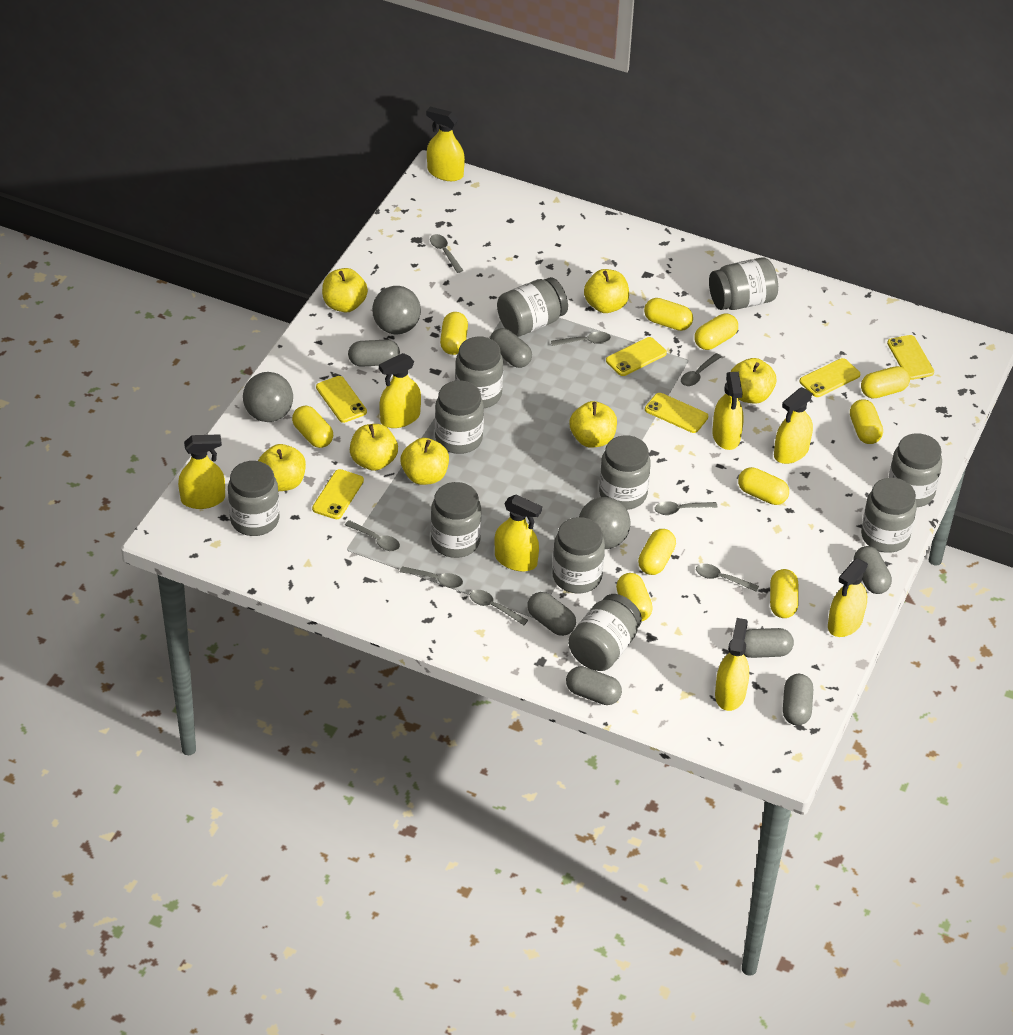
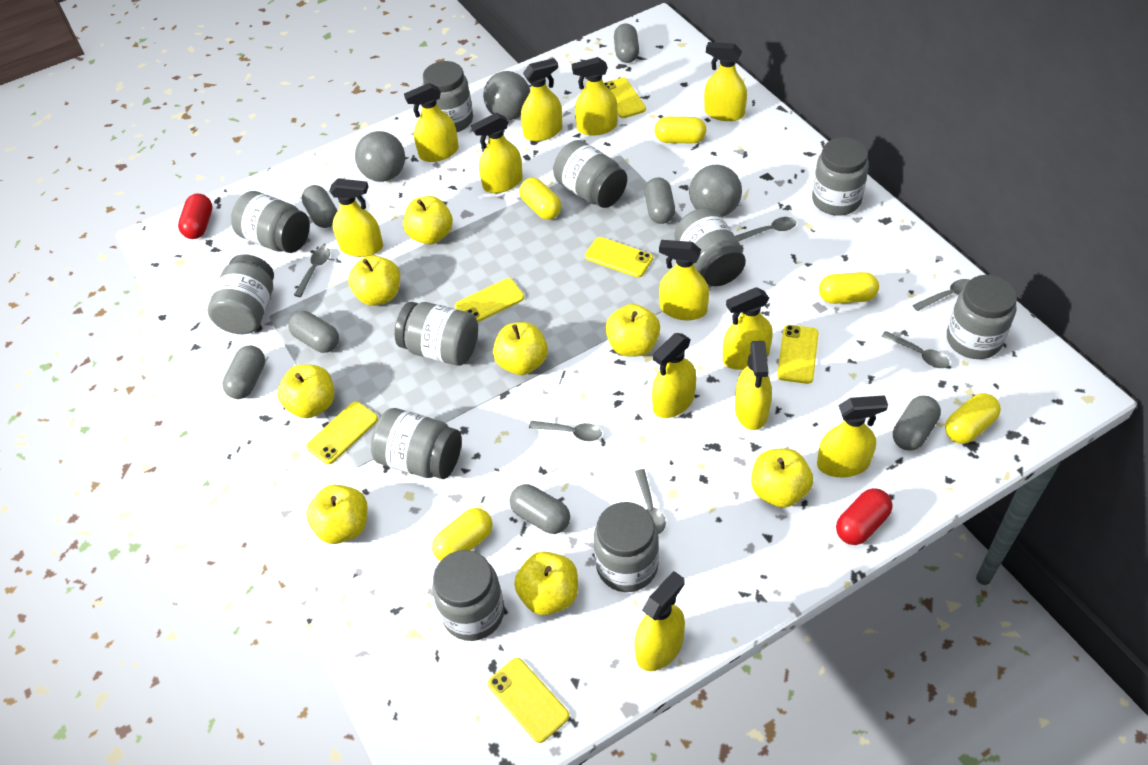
grey spoon: 8 -> 6
red capsule: 0 -> 2
yellow apple: 7 -> 8
yellow capsule: 10 -> 5
yellow spray bottle: 8 -> 12

